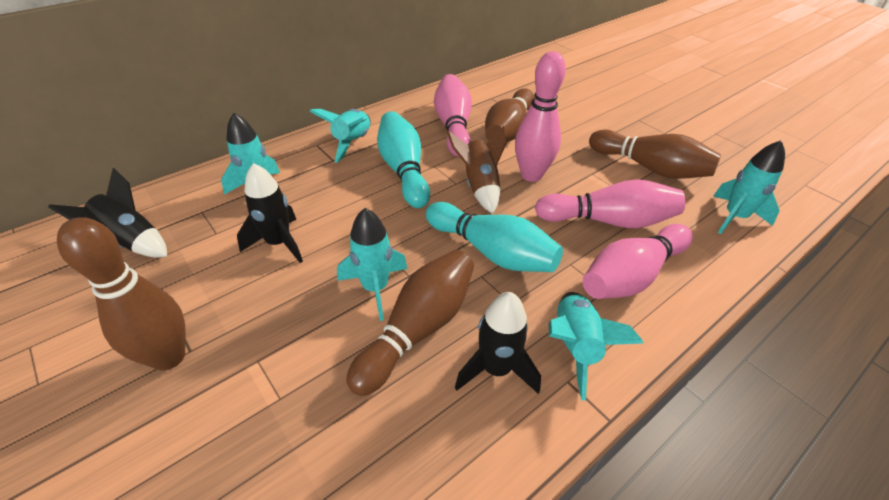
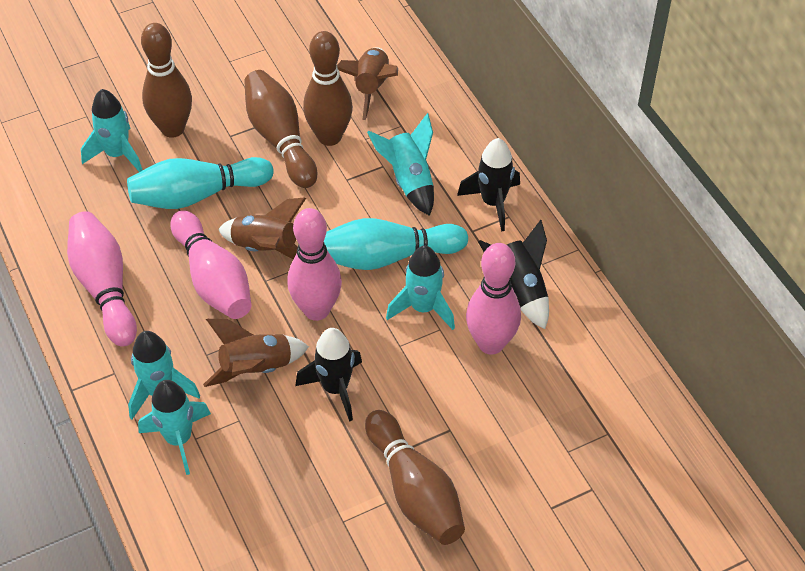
brown rocket: 1 -> 3

